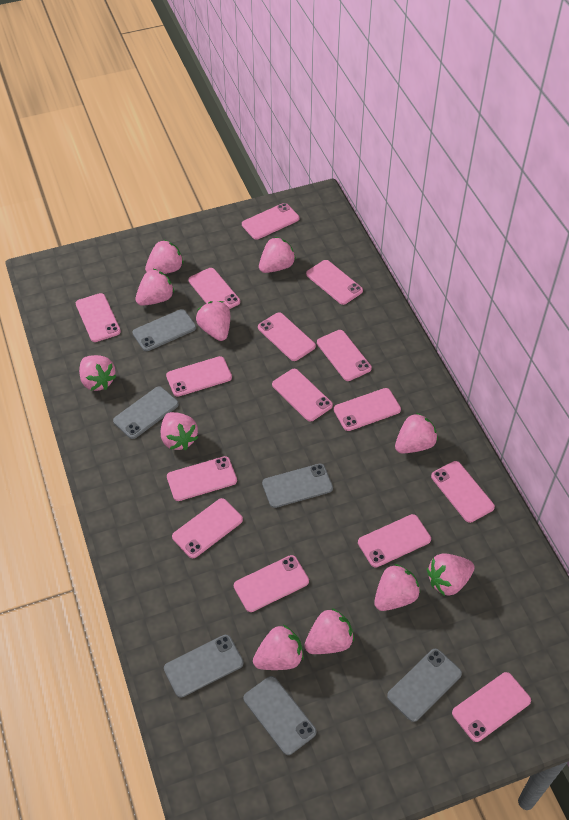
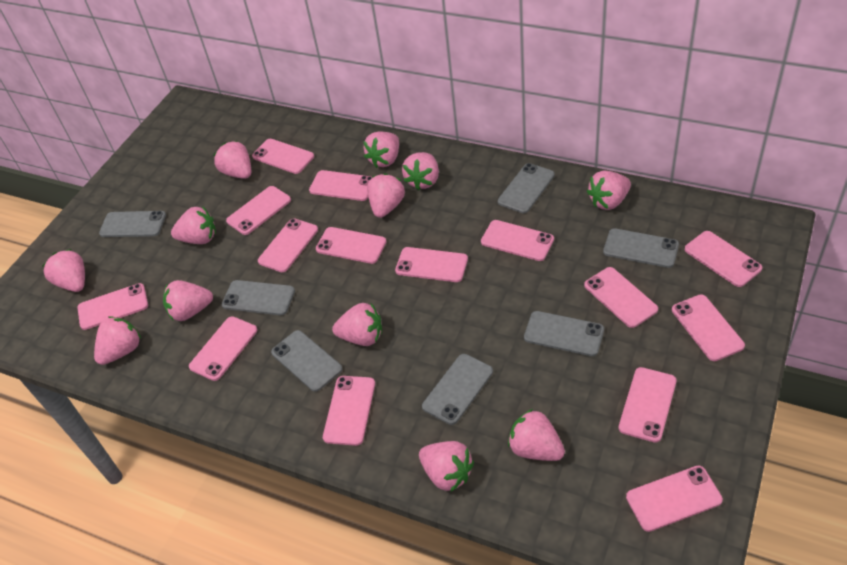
grey phone: 6 -> 7
pink strawberry: 11 -> 12

